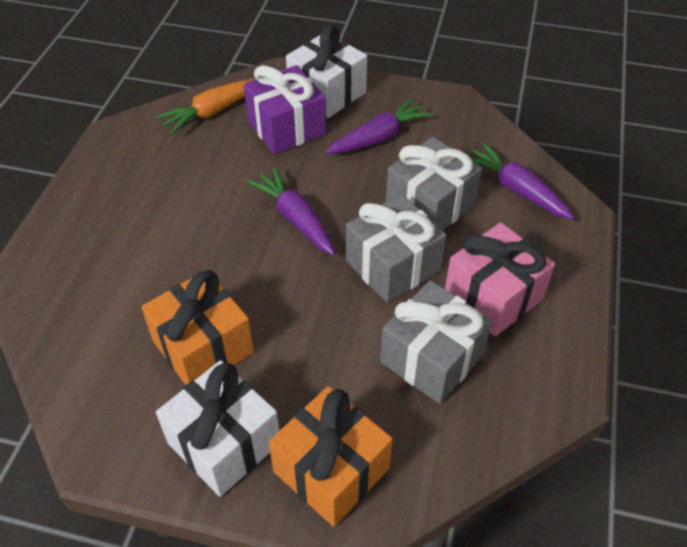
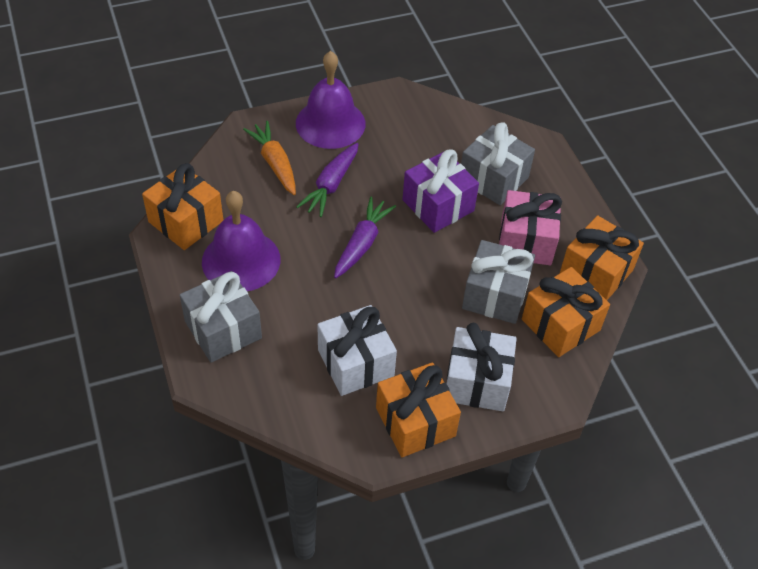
orange gift: 2 -> 4
purple bell: 0 -> 2
purple carrot: 3 -> 2

